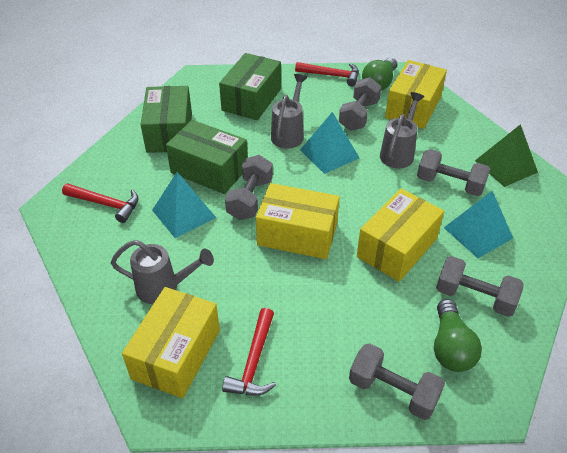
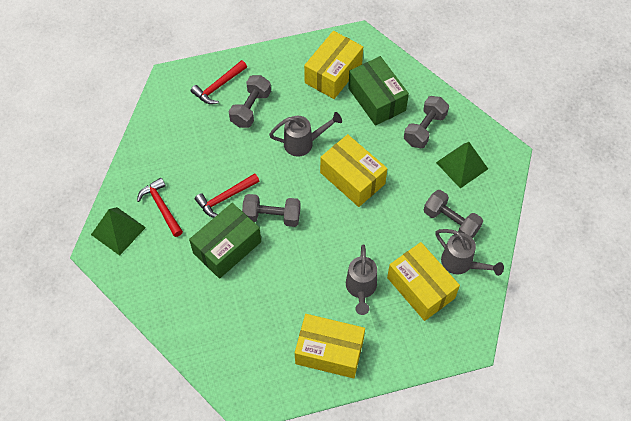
green box: 3 -> 2
green light bulb: 2 -> 0
green pyramid: 1 -> 2
grey dumbbell: 5 -> 4
turquoise pyramid: 3 -> 0

